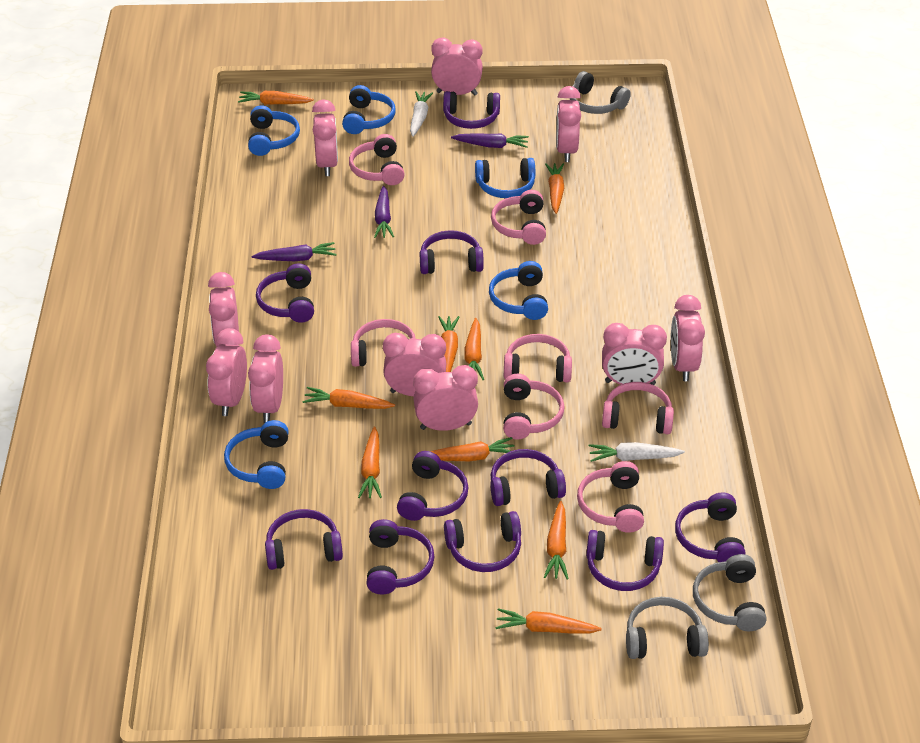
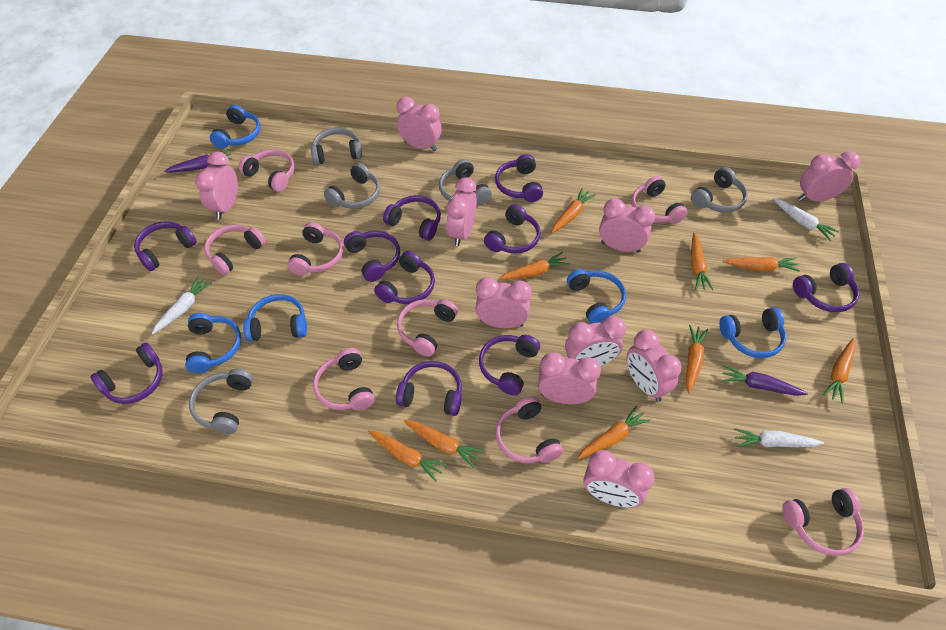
grey headphones: 3 -> 5
pink headphones: 7 -> 8
purple carrot: 3 -> 2
white carrot: 2 -> 3

